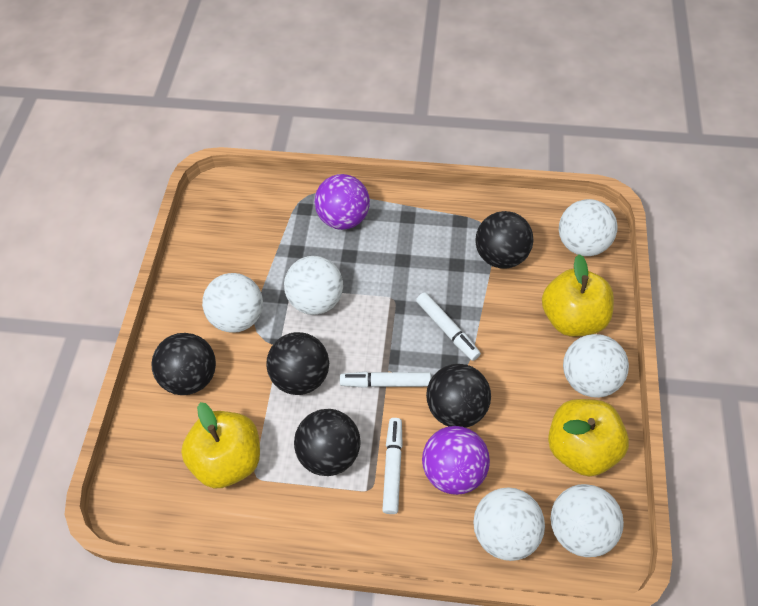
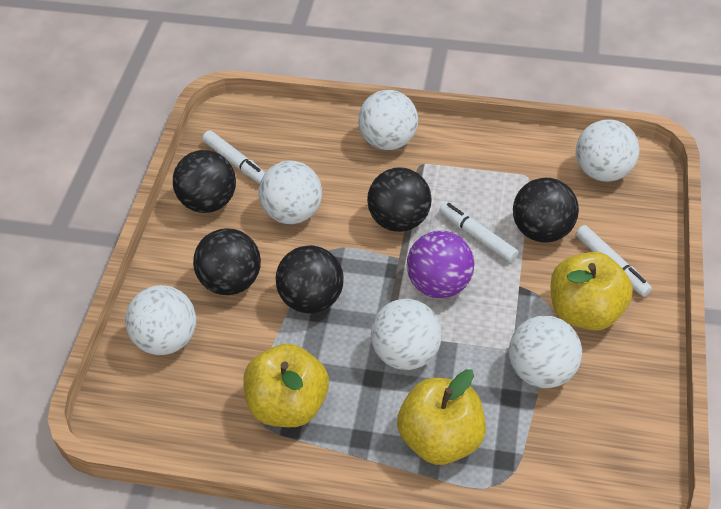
purple ball: 2 -> 1

